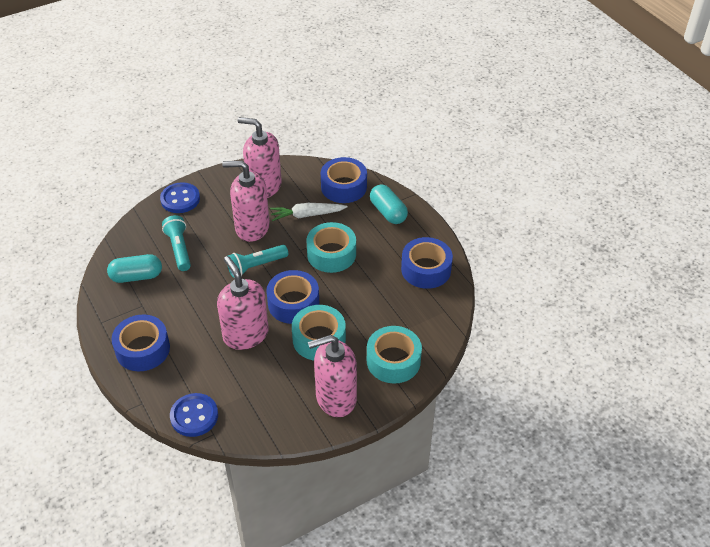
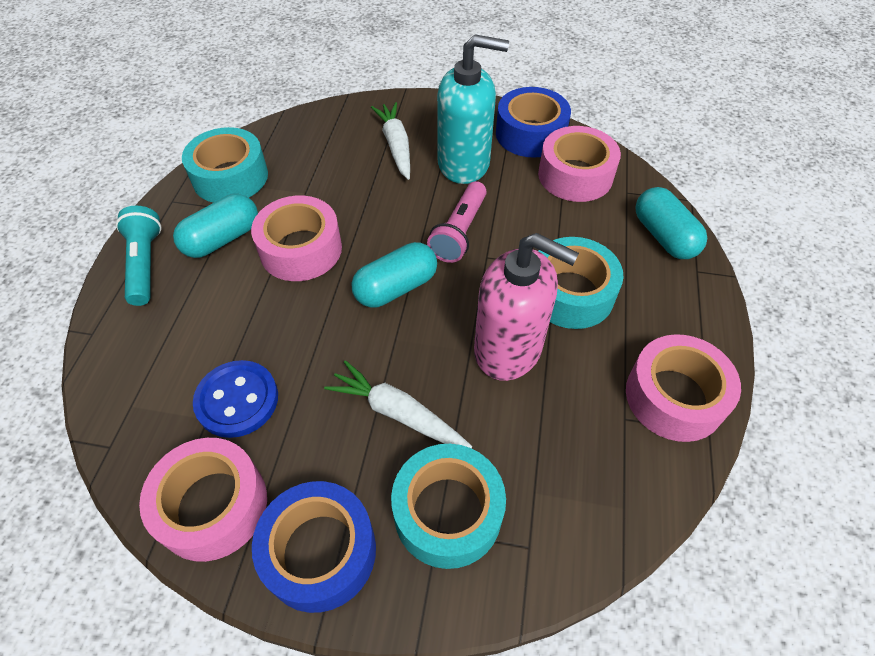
blue button: 2 -> 1
blue tape: 4 -> 2
pink flashlight: 0 -> 1
pink soap dispenser: 4 -> 1
pink tape: 0 -> 4
turquoise capsule: 2 -> 3
turquoise flashlight: 2 -> 1
turquoise soap dispenser: 0 -> 1
white carrot: 1 -> 2

